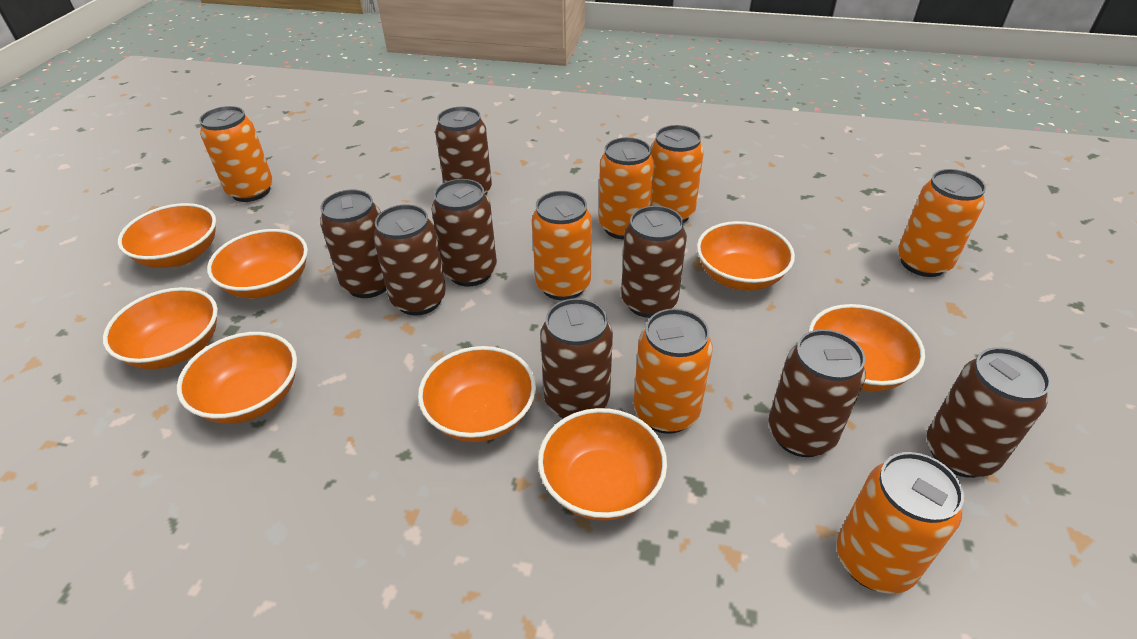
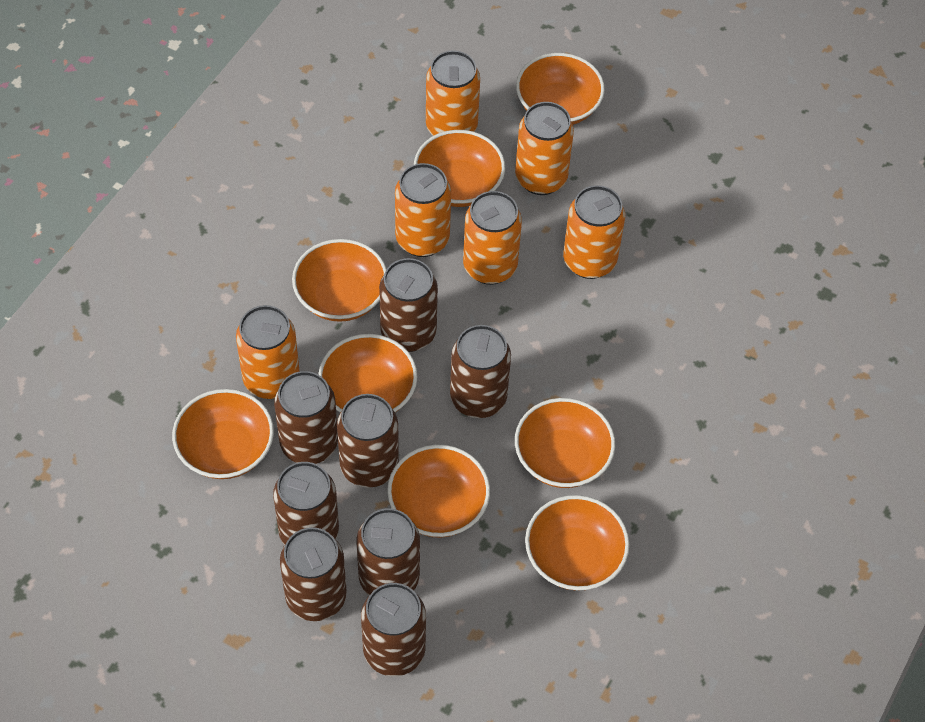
orange can: 7 -> 6

